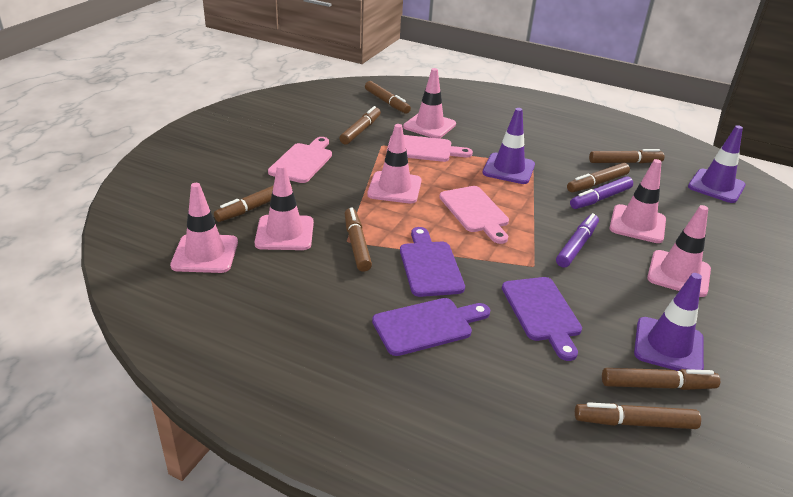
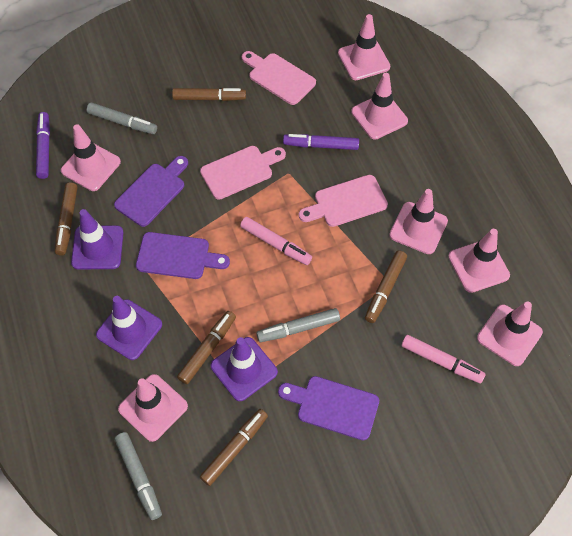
brown marker: 8 -> 5
grey marker: 0 -> 3
pink marker: 0 -> 2
pink traffic cone: 6 -> 7

